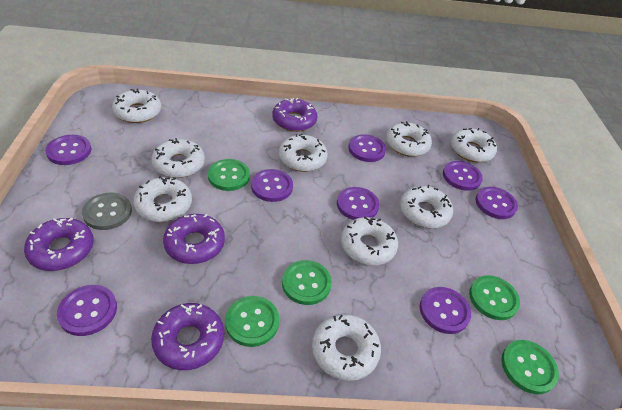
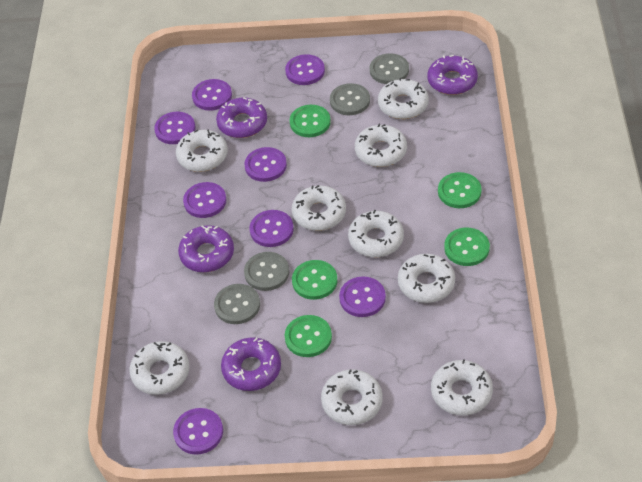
grey button: 1 -> 4

